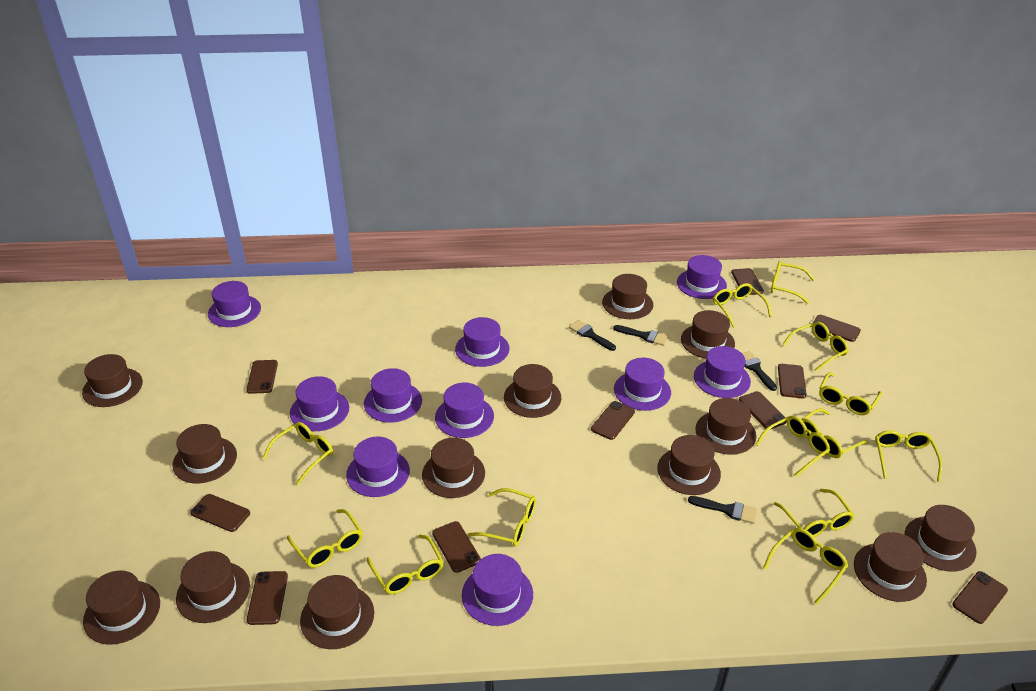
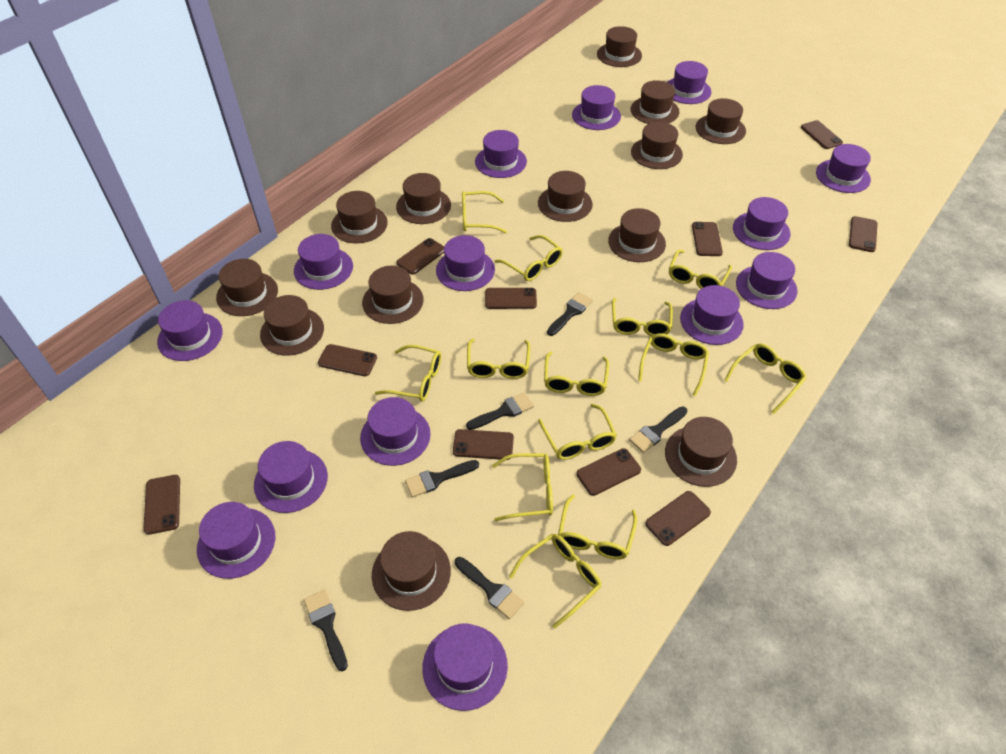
black brush: 4 -> 6
purple hat: 10 -> 14

